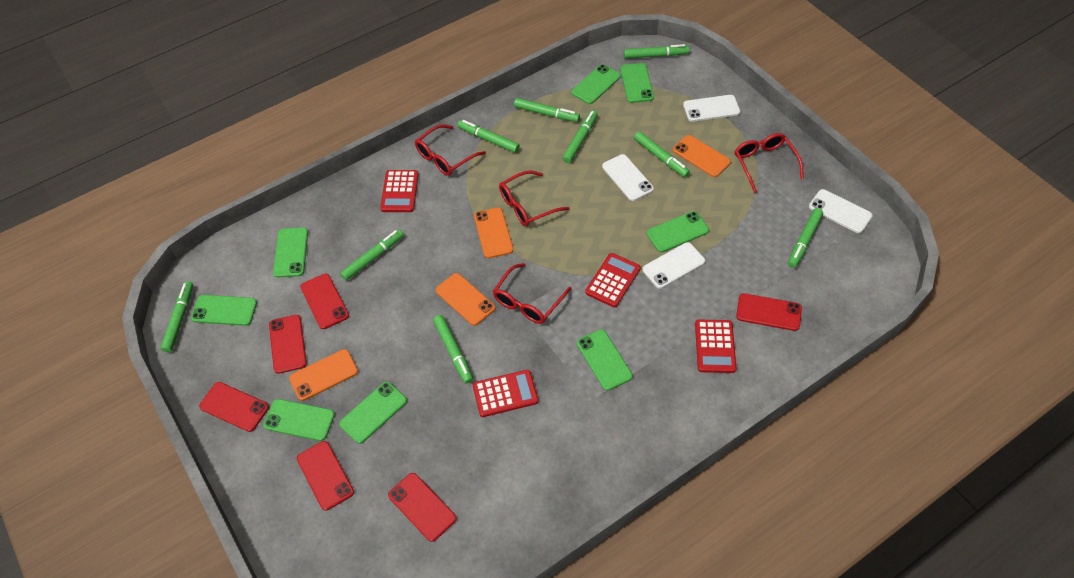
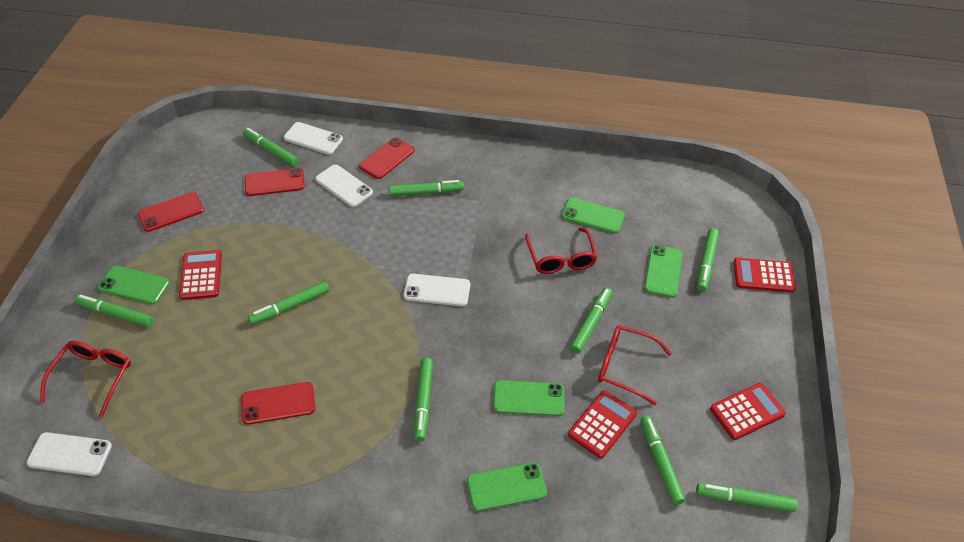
green phone: 8 -> 5
orange phone: 4 -> 0
red glasses: 4 -> 3
red phone: 6 -> 4

